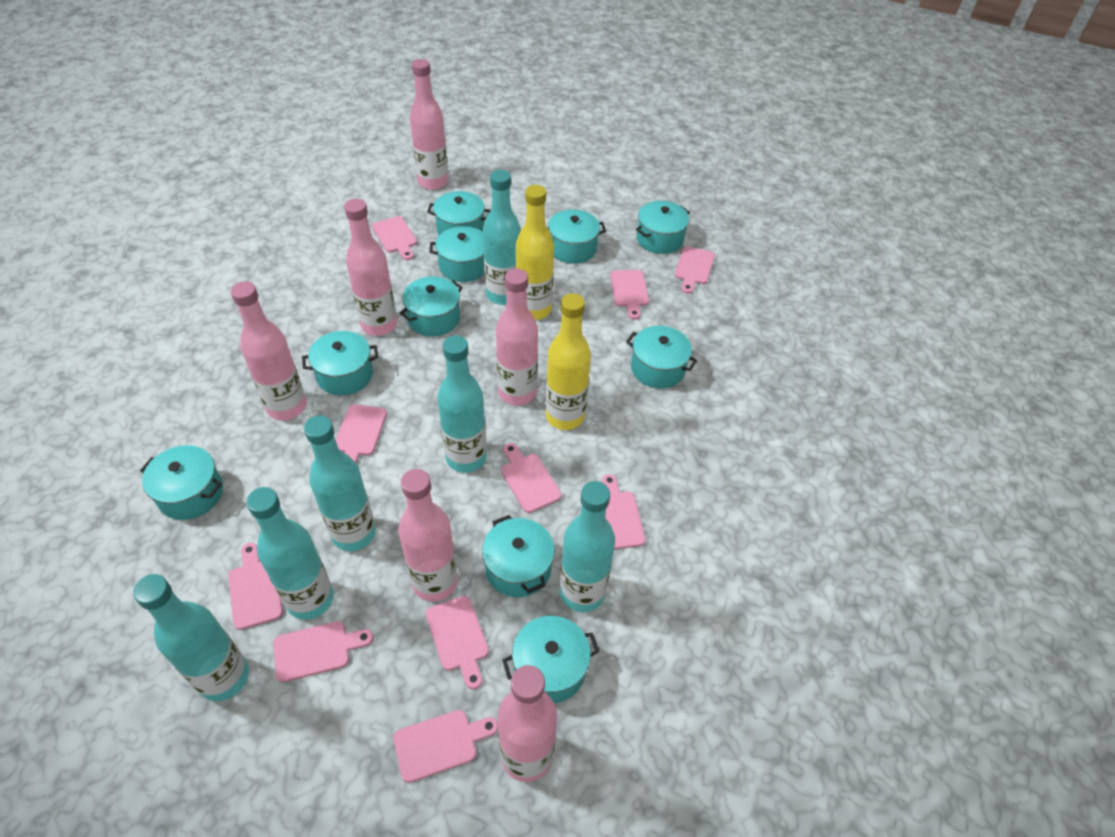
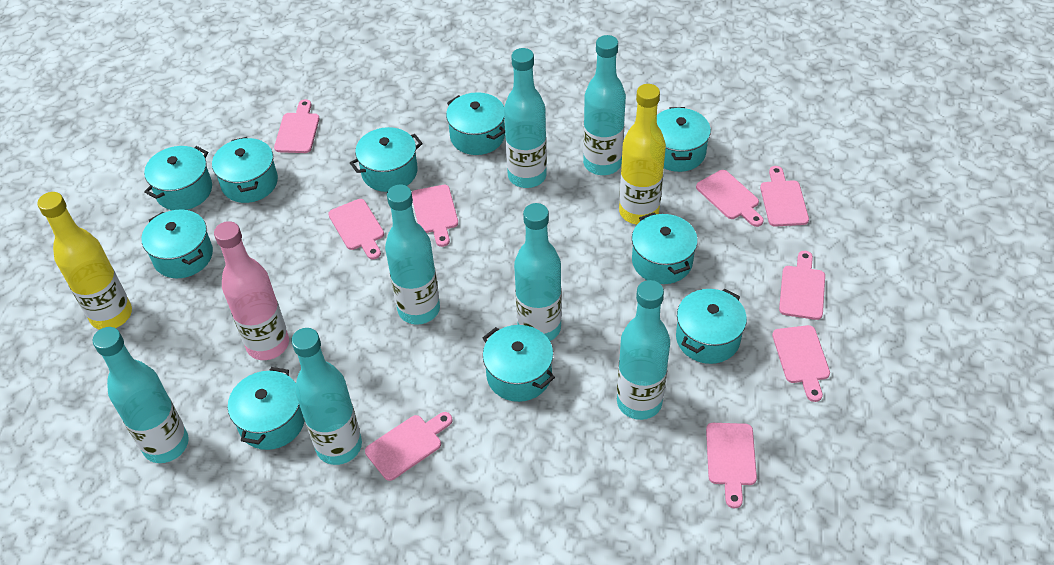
pink bottle: 6 -> 1
pink cutting board: 10 -> 9
turquoise bottle: 6 -> 7

